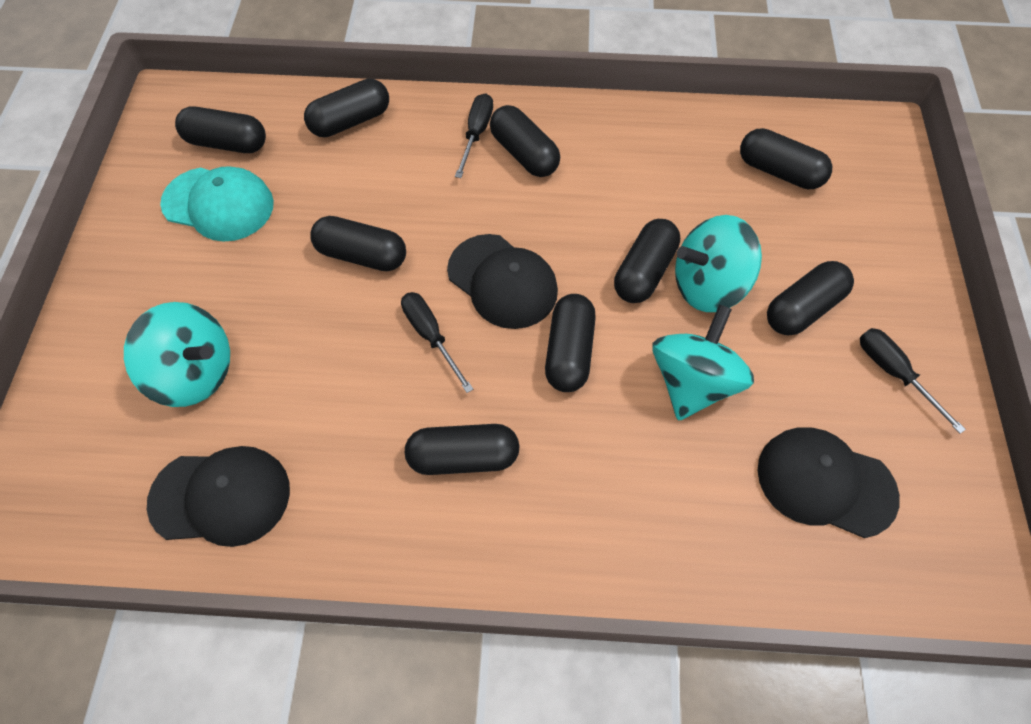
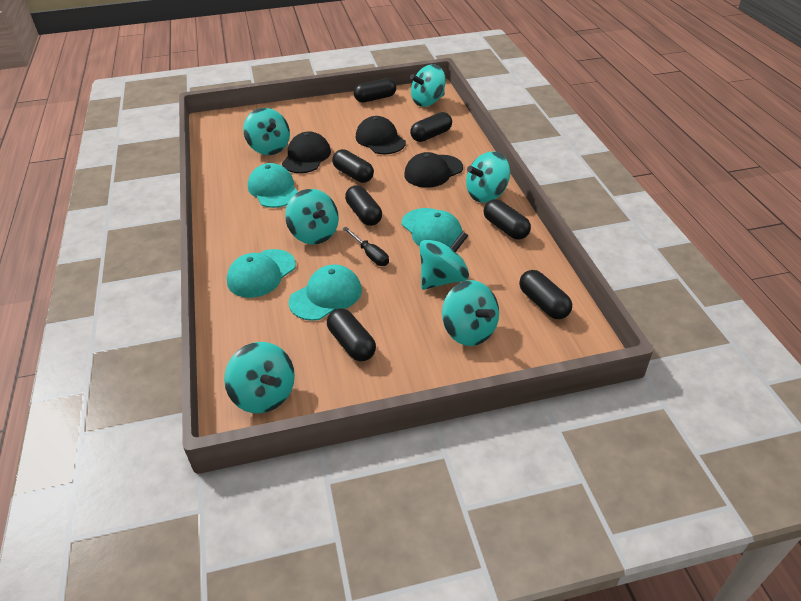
black capsule: 9 -> 7
black screwdriver: 3 -> 1
turquoise cap: 1 -> 4
turquoise spinning top: 3 -> 7

